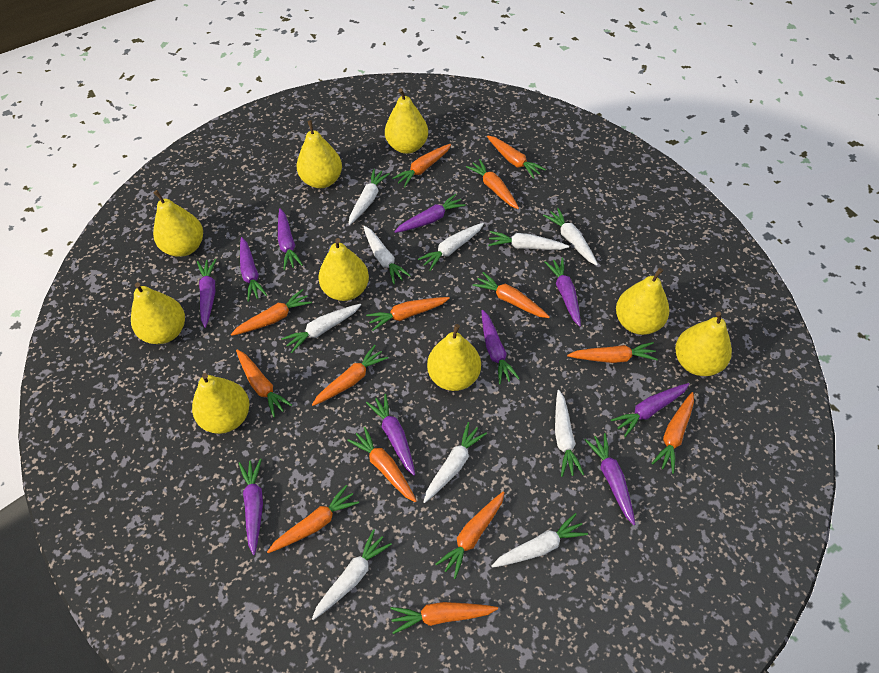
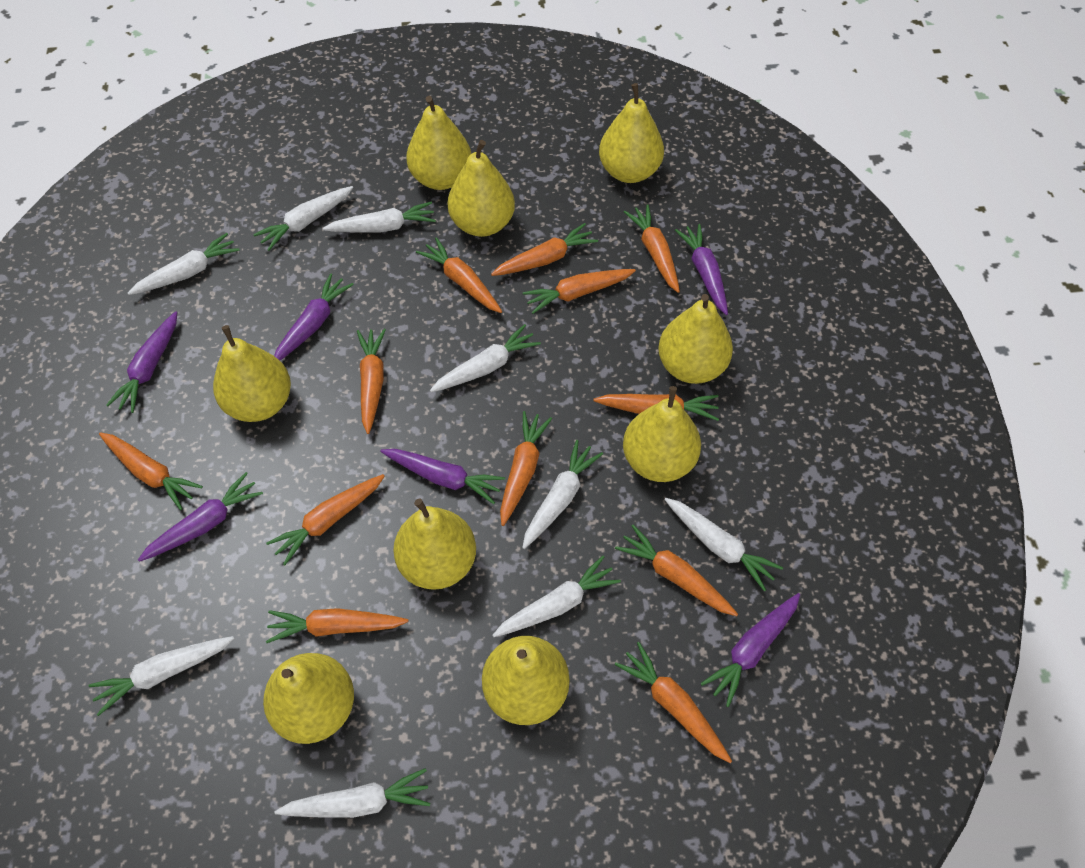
orange carrot: 14 -> 12
purple carrot: 10 -> 6
white carrot: 10 -> 9

